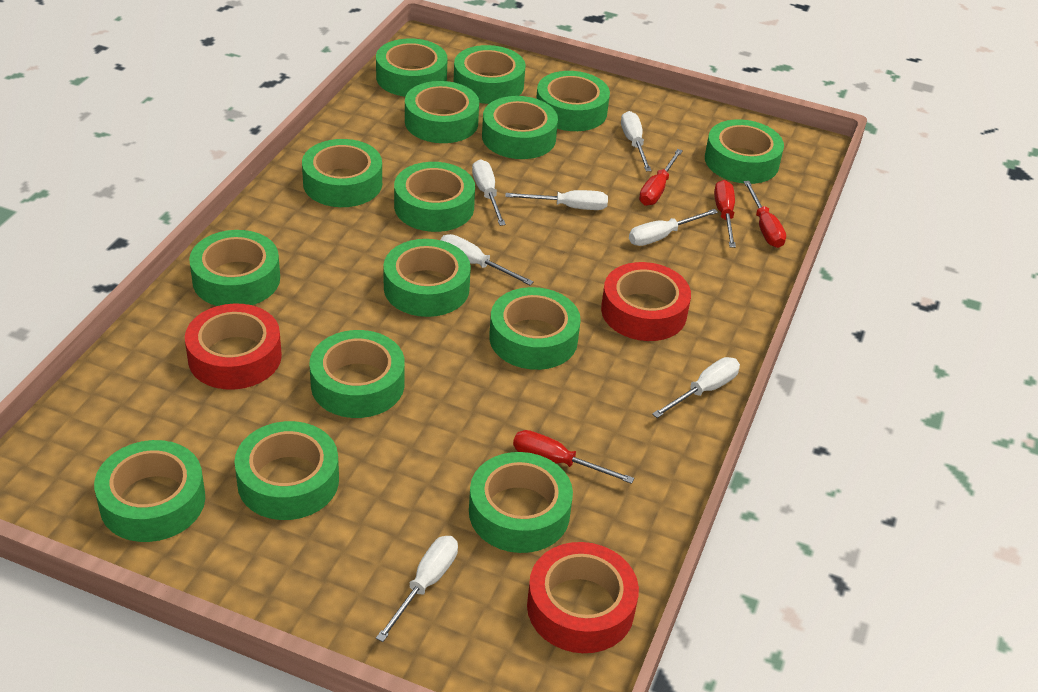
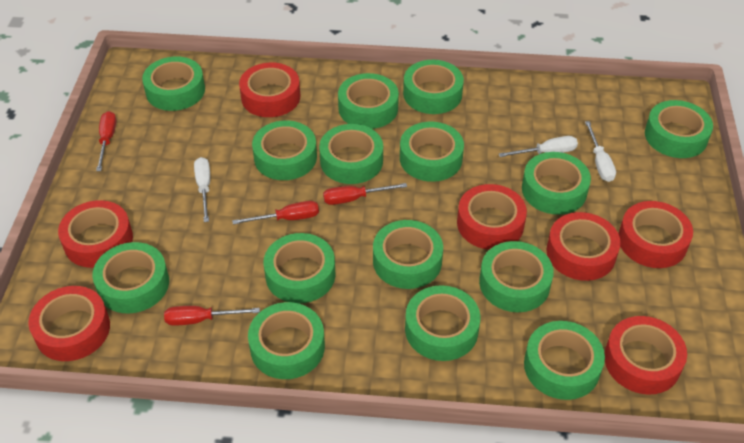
red tape: 3 -> 7
white screwdriver: 7 -> 3

